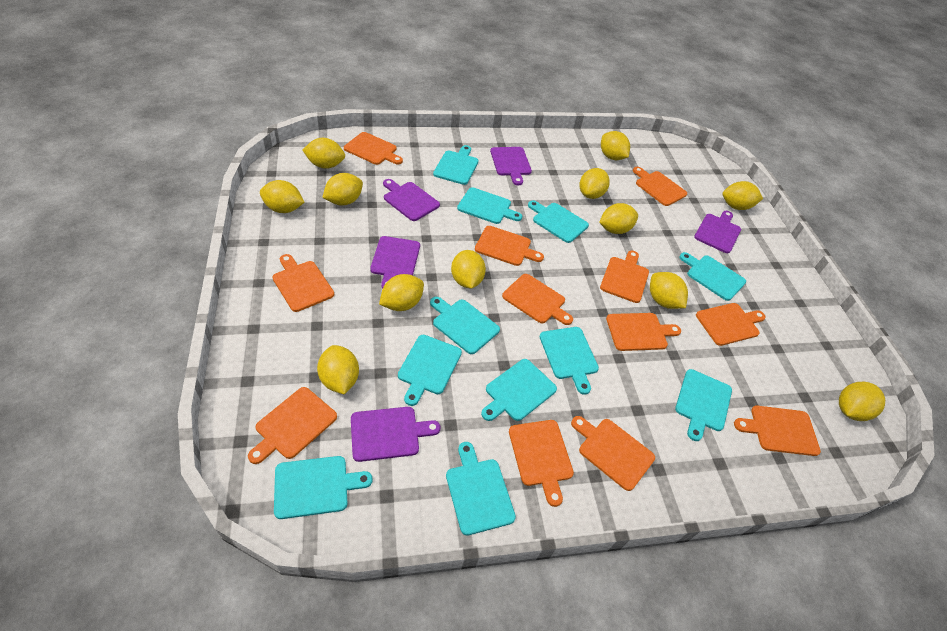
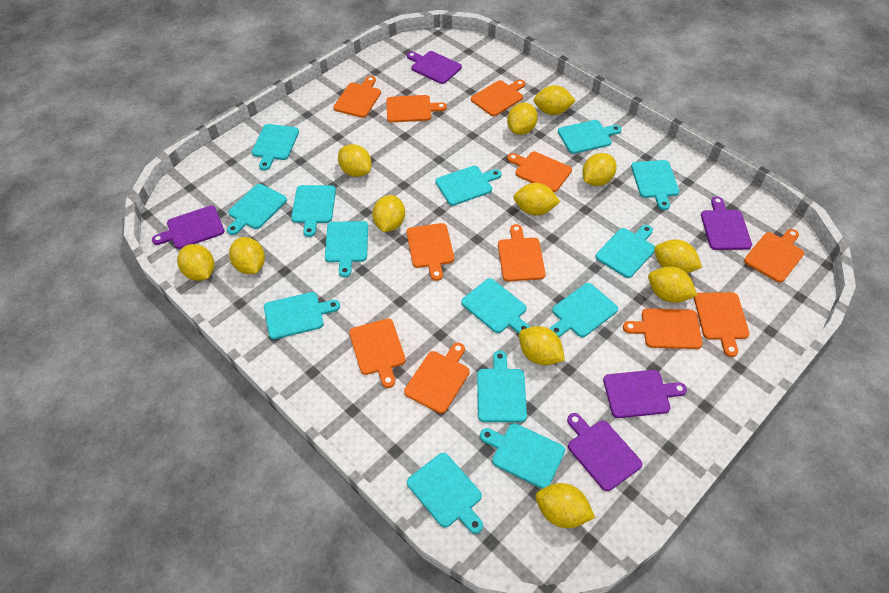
orange cutting board: 12 -> 11
turquoise cutting board: 11 -> 14

